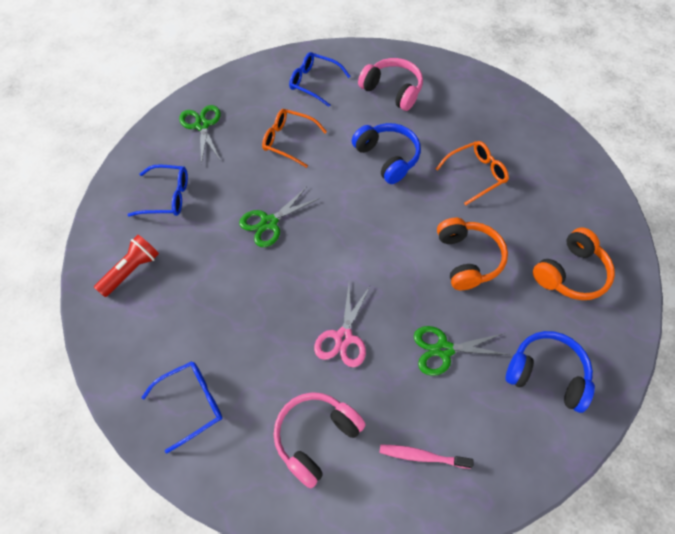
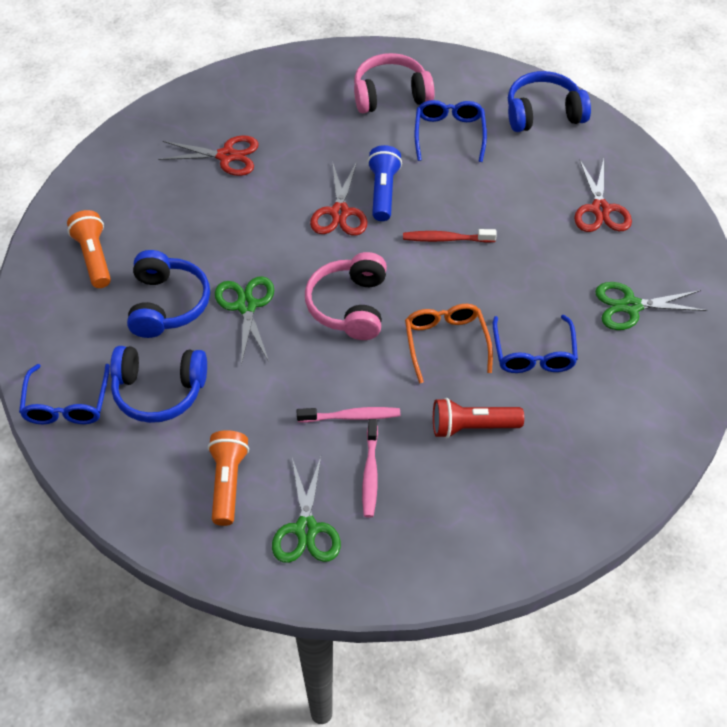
blue flashlight: 0 -> 1
blue headphones: 2 -> 3
orange flashlight: 0 -> 2
orange glasses: 2 -> 1
orange headphones: 2 -> 0
pink scissors: 1 -> 0
pink toothbrush: 1 -> 2
red scissors: 0 -> 3
red toothbrush: 0 -> 1

